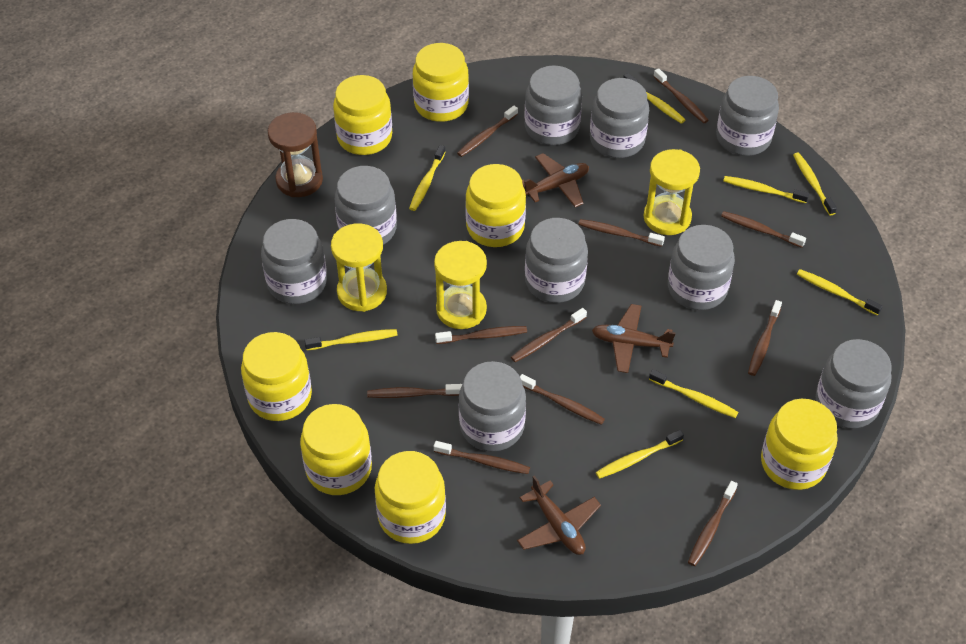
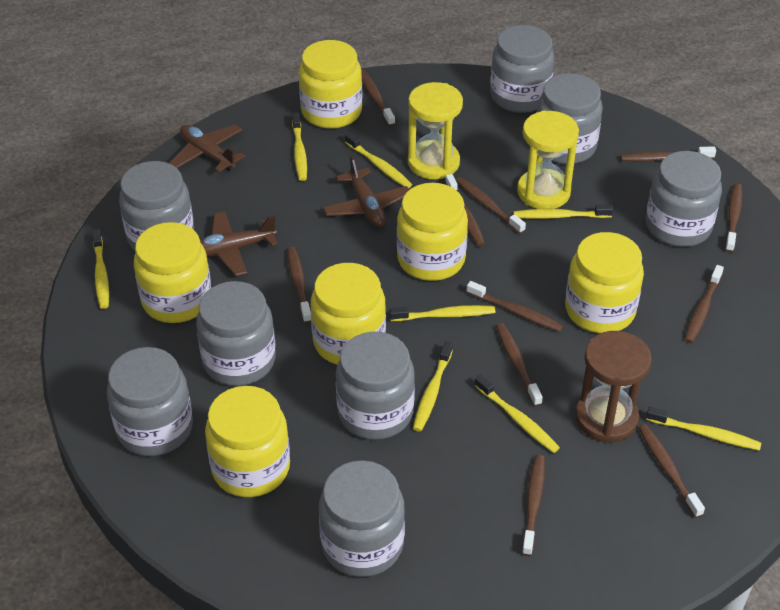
grey jar: 9 -> 8
yellow hourglass: 3 -> 2
yellow jar: 7 -> 6

